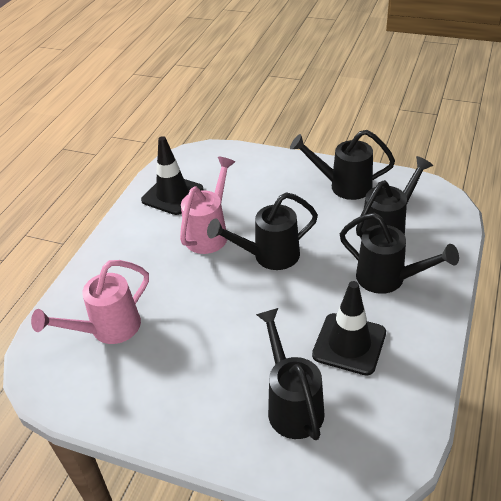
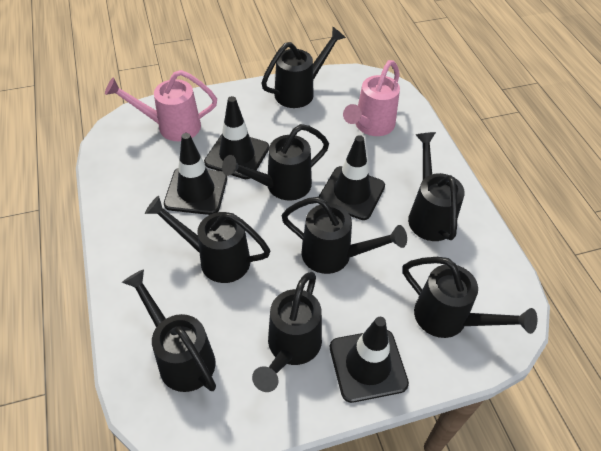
black traffic cone: 2 -> 4
black watering can: 5 -> 8

